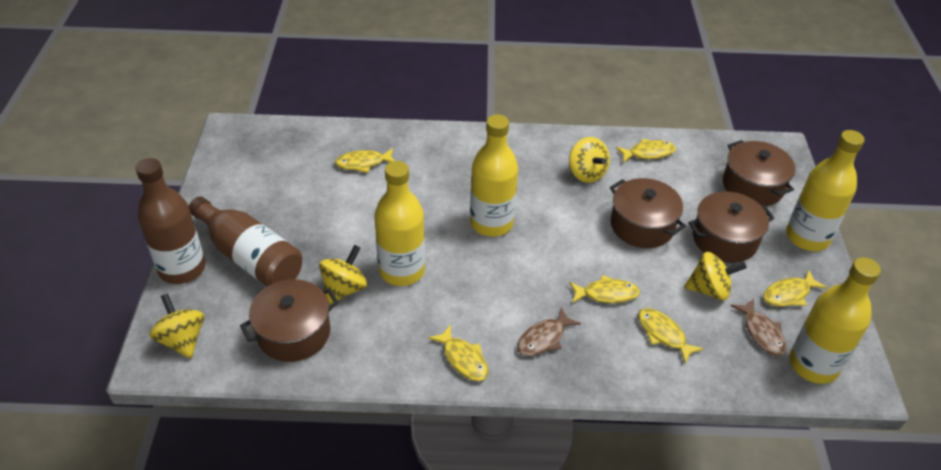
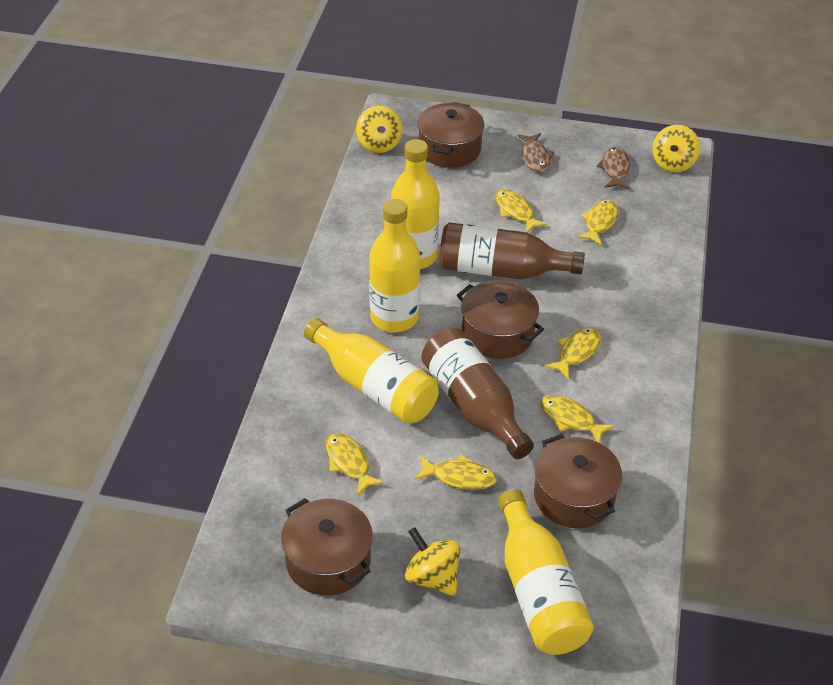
yellow spinning top: 4 -> 3

